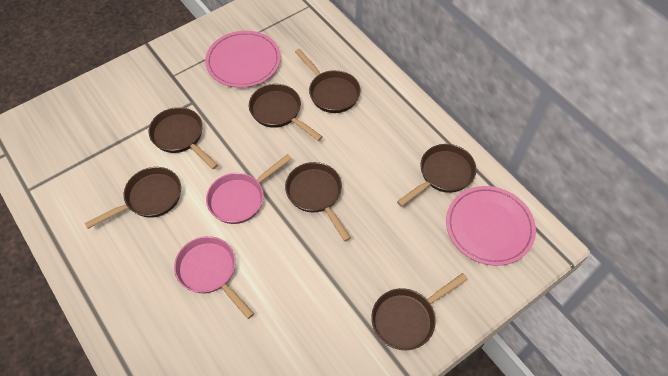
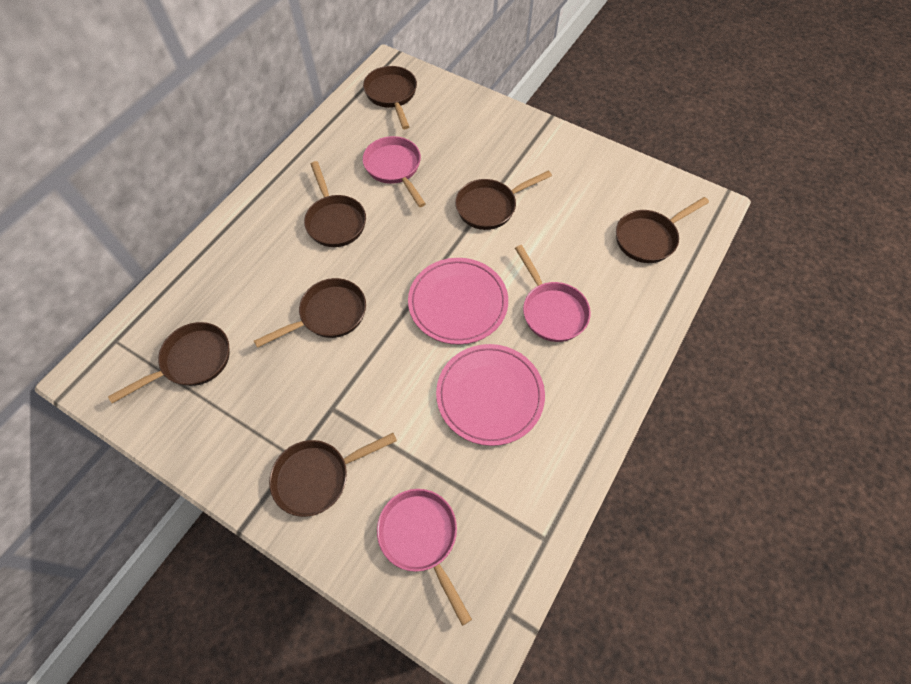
pink pan: 2 -> 3

